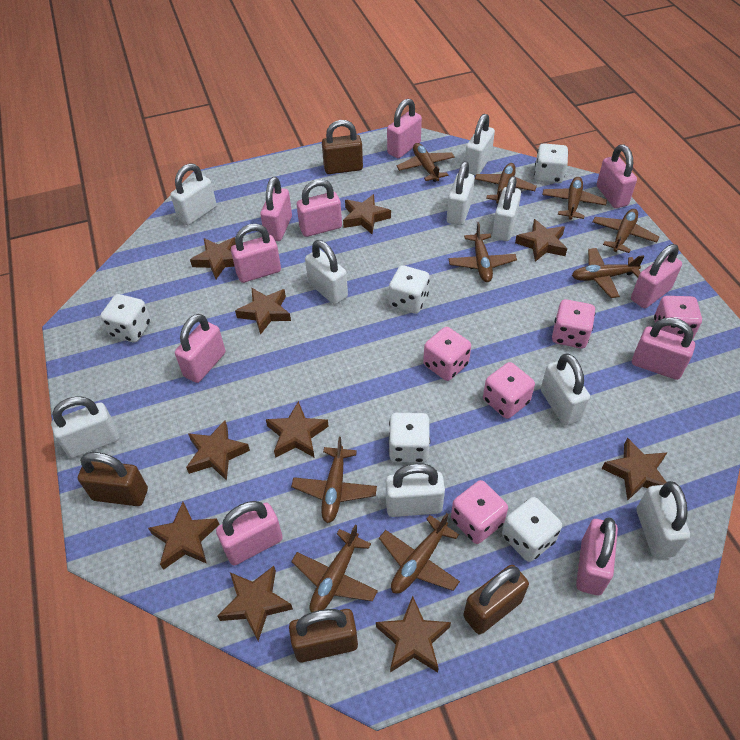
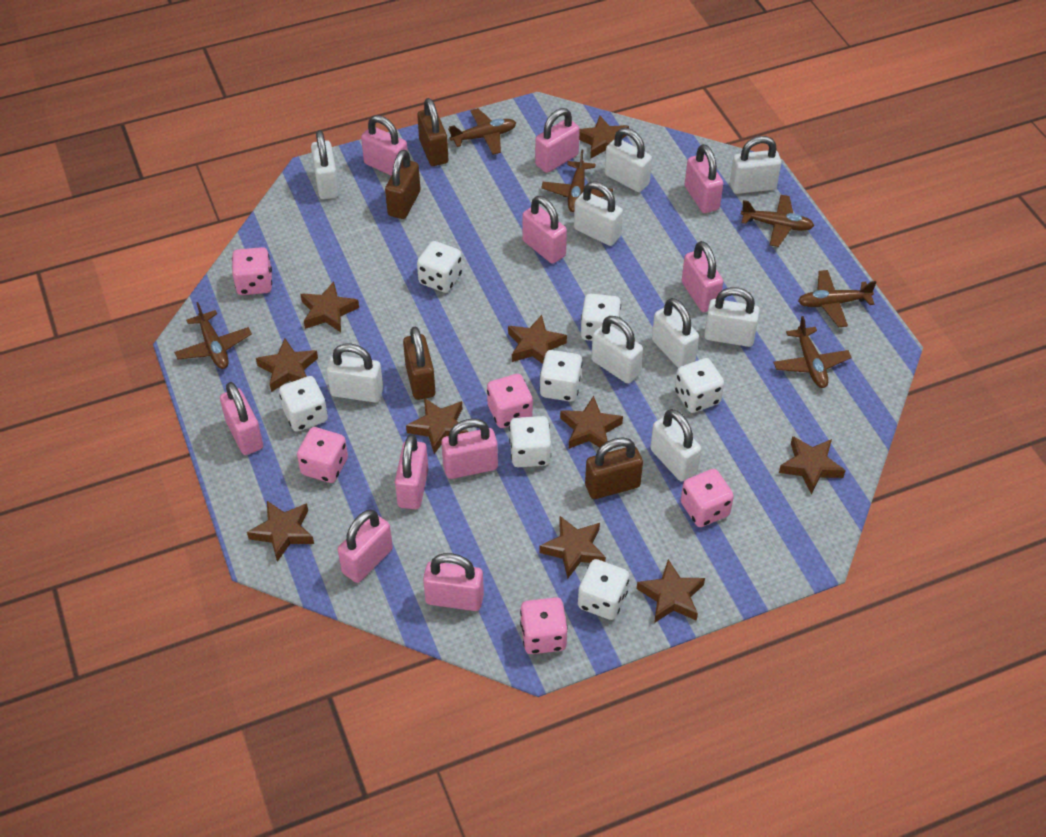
brown plane: 9 -> 6
white dice: 5 -> 7

